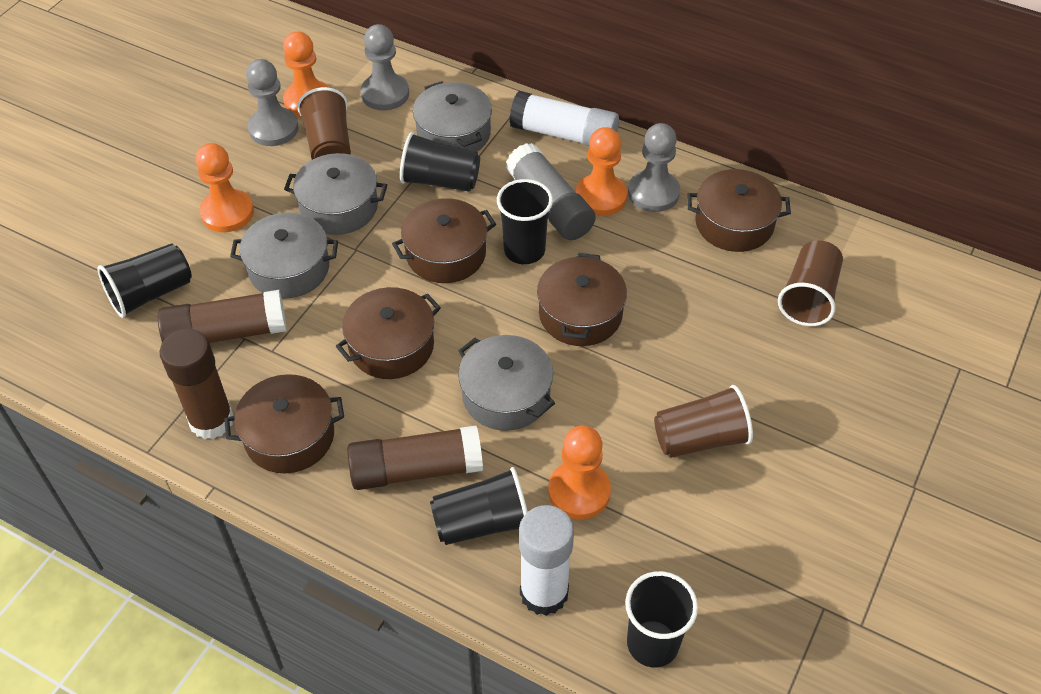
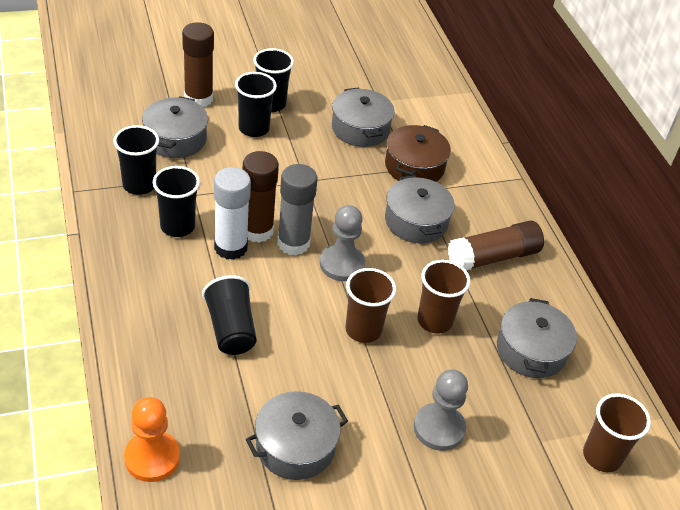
brown pot: 5 -> 1
grey pawn: 3 -> 2
grey pot: 4 -> 5
orange pawn: 4 -> 1
white glue stick: 2 -> 1

